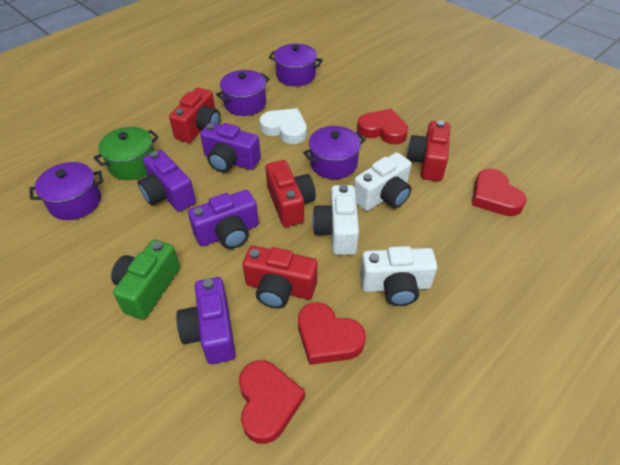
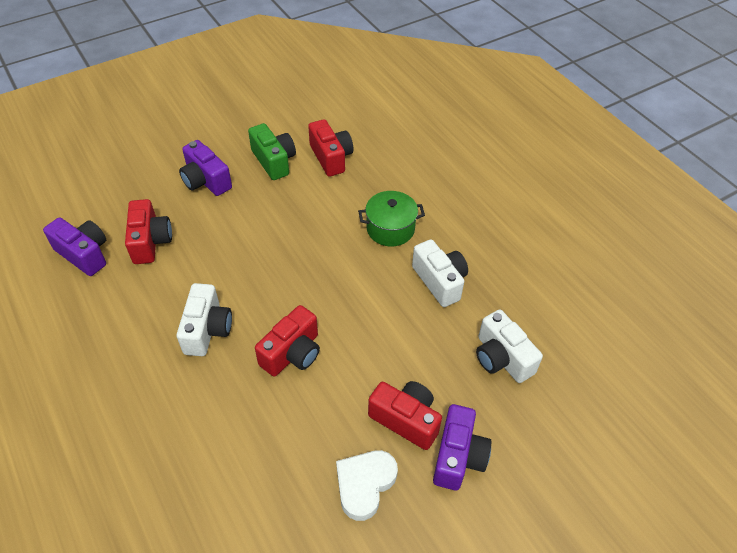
purple camera: 4 -> 3
purple pot: 4 -> 0
red heart: 4 -> 0

